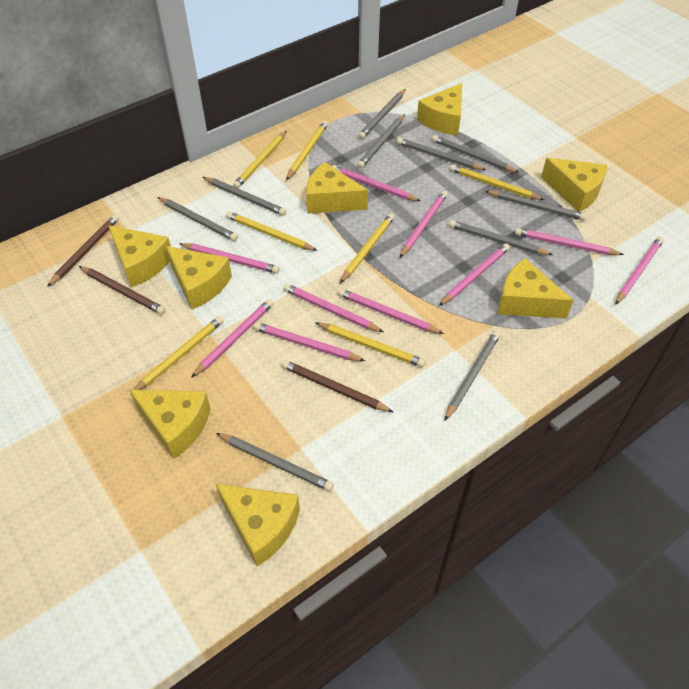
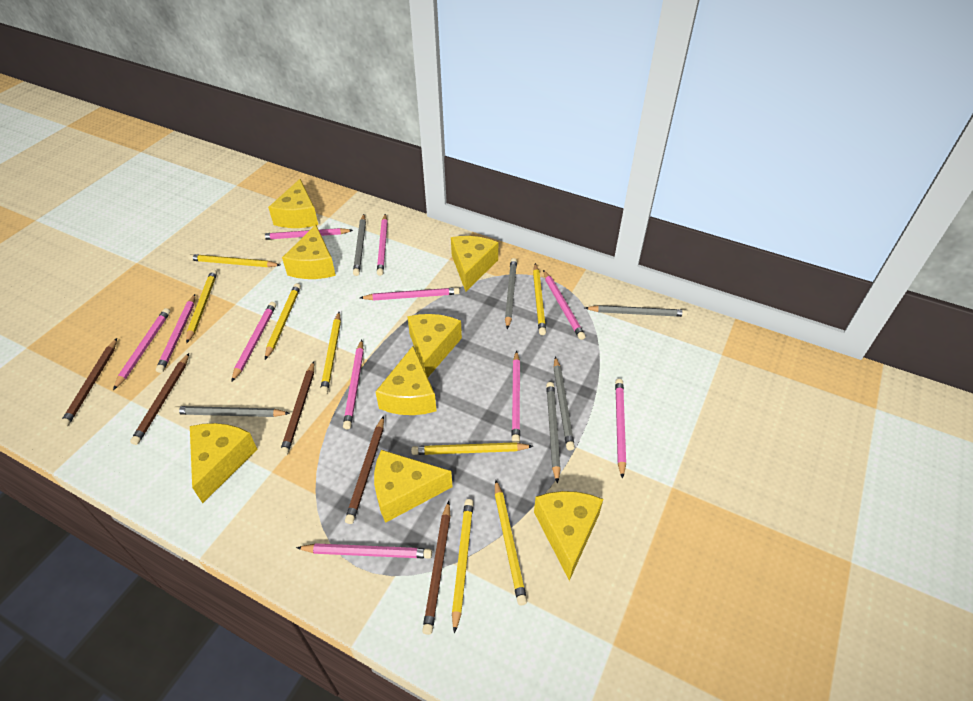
brown pencil: 3 -> 5
grey pencil: 10 -> 6
pink pencil: 10 -> 11
yellow pencil: 7 -> 8

